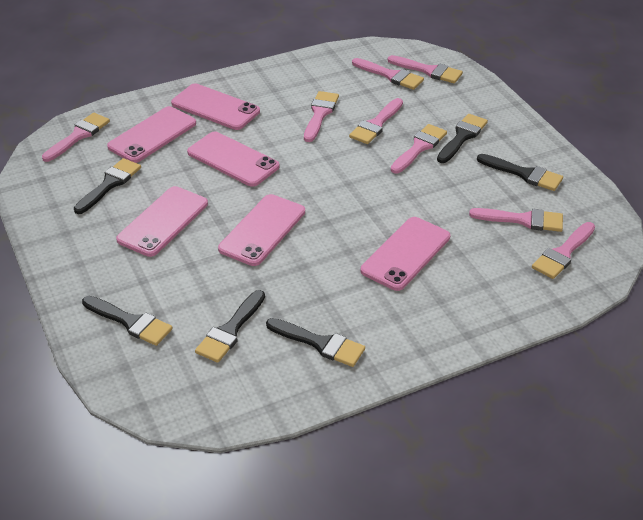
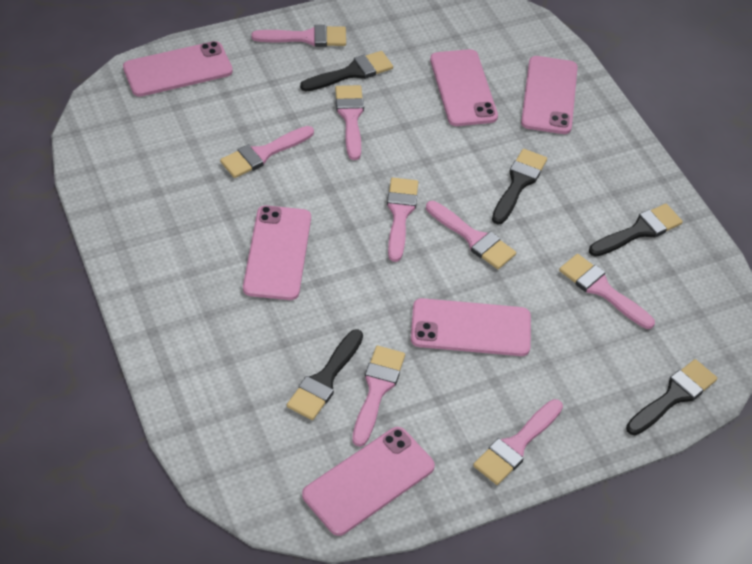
black brush: 6 -> 5

